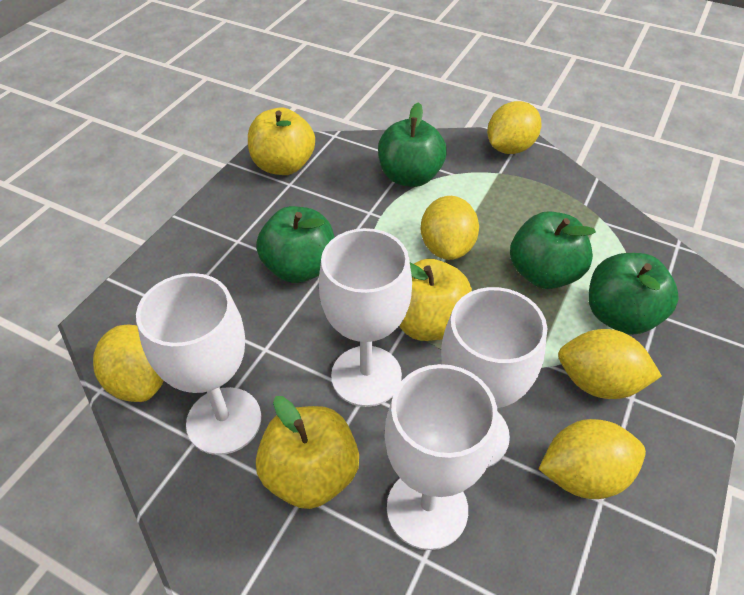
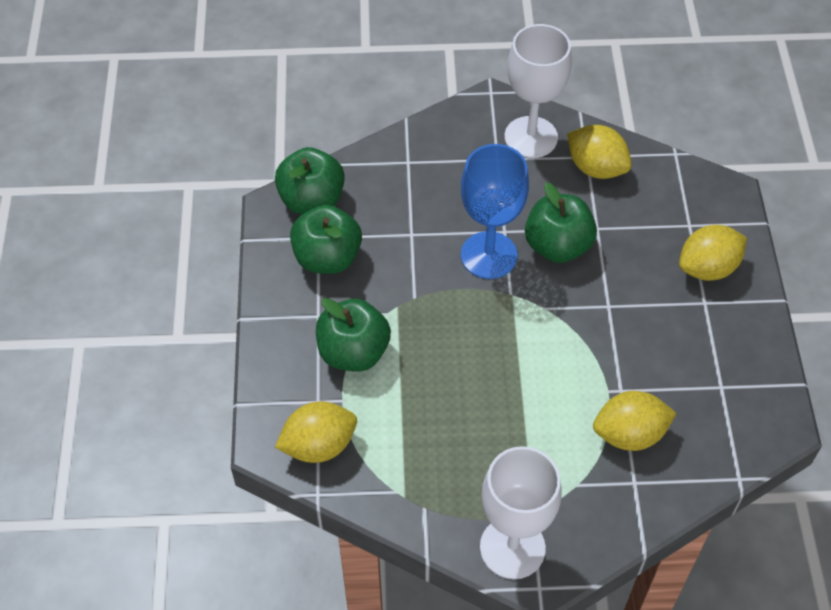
blue goblet: 0 -> 1
white goblet: 4 -> 2
yellow apple: 3 -> 0
yellow lemon: 5 -> 4

